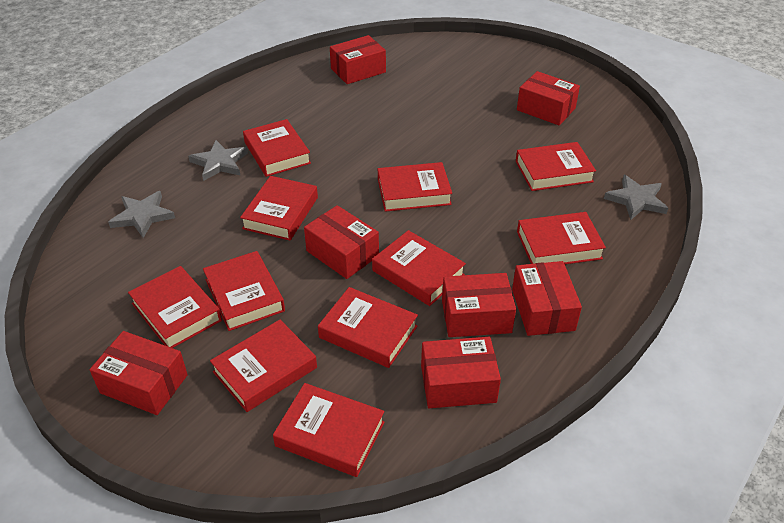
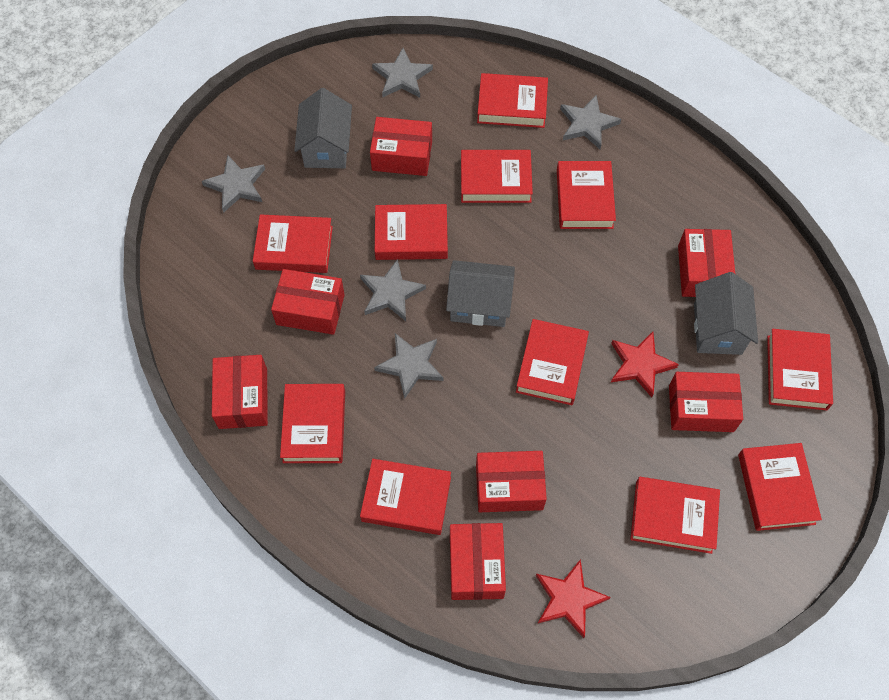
grey house: 0 -> 3
grey star: 3 -> 5
red star: 0 -> 2

